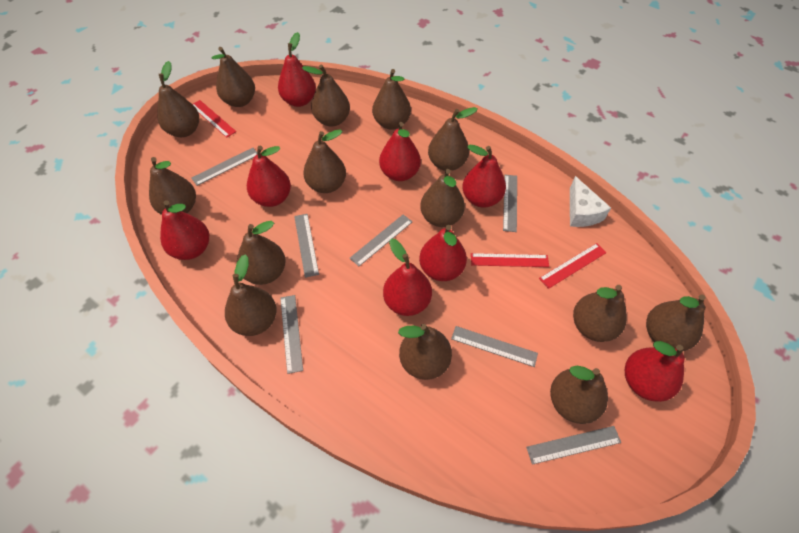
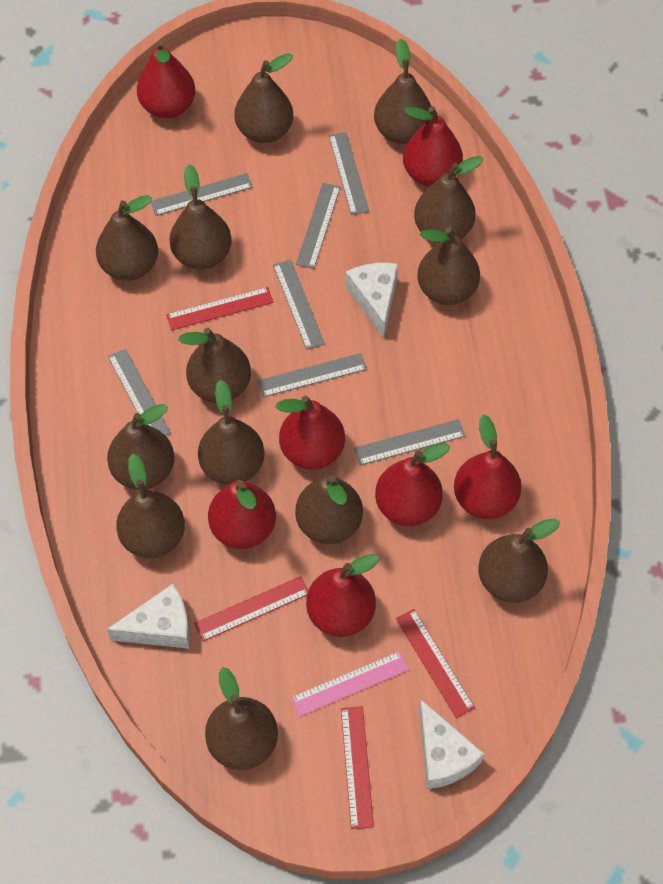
brown pear: 14 -> 13
pink ruler: 0 -> 1
red pear: 8 -> 7
red ruler: 3 -> 4
white cheese: 1 -> 3

